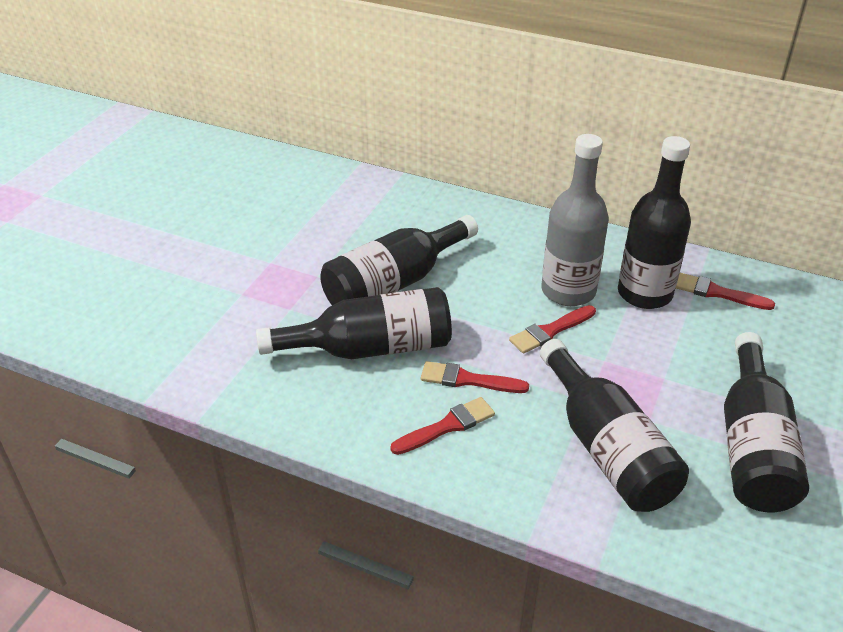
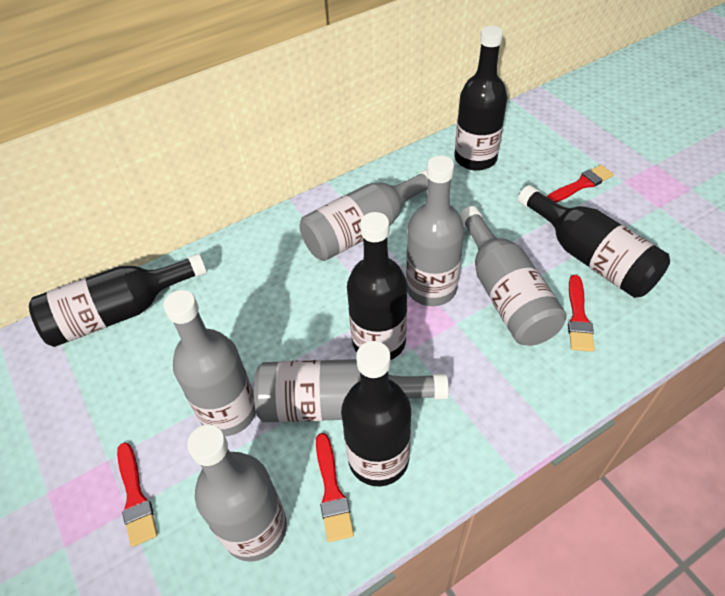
grey bottle: 1 -> 6

